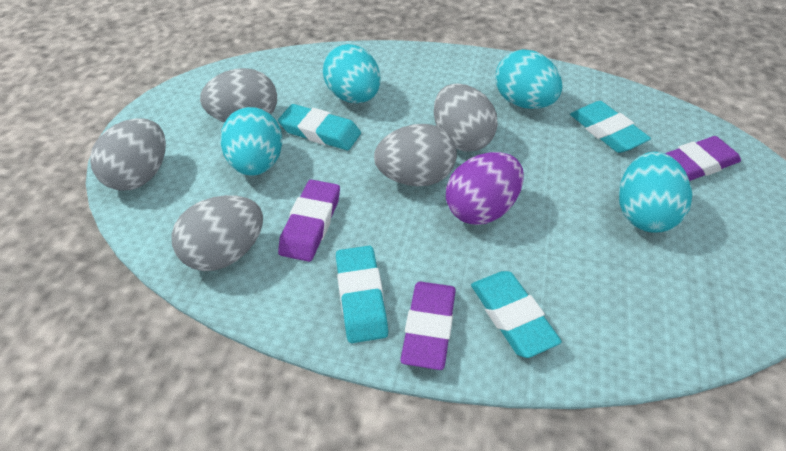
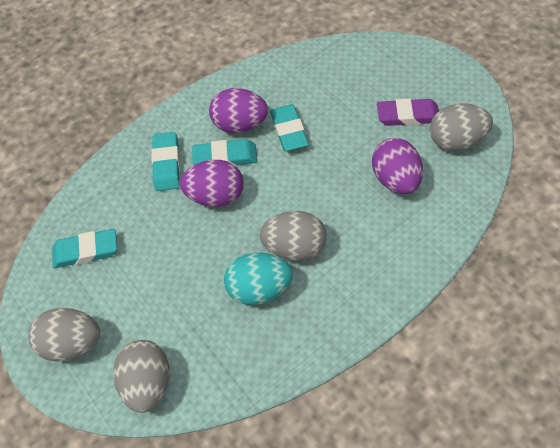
grey egg: 5 -> 4
purple egg: 1 -> 3
purple eraser: 3 -> 1
turquoise egg: 4 -> 1

